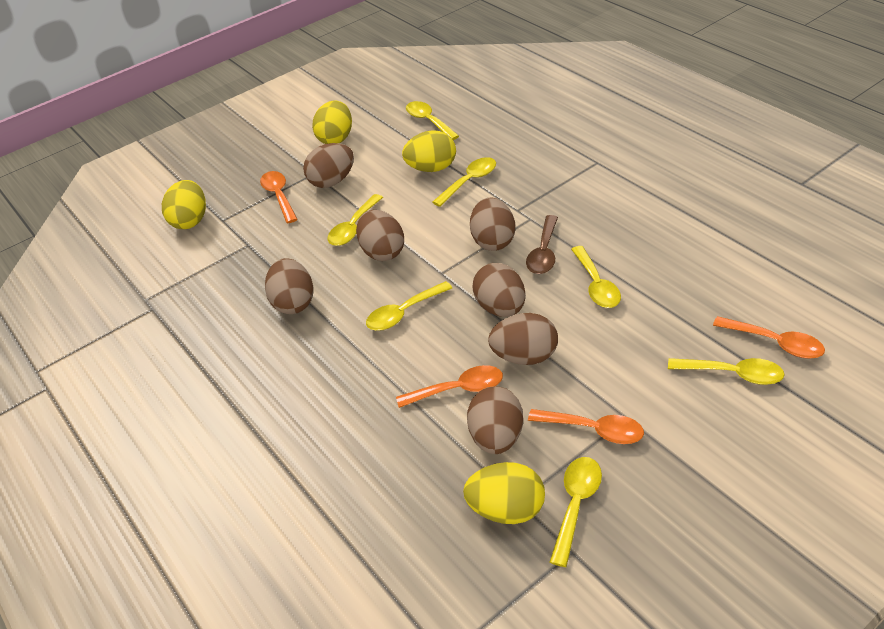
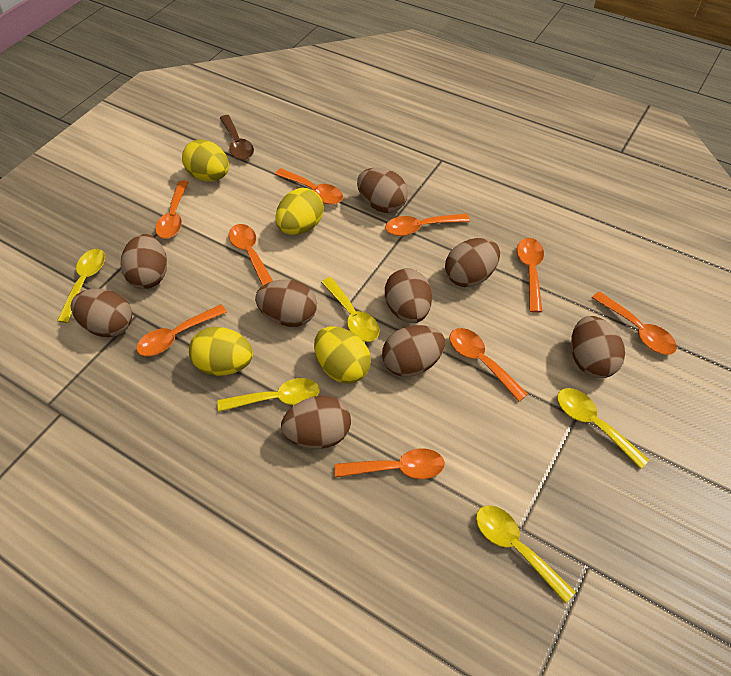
brown egg: 7 -> 9
orange spoon: 4 -> 9
yellow spoon: 7 -> 5

